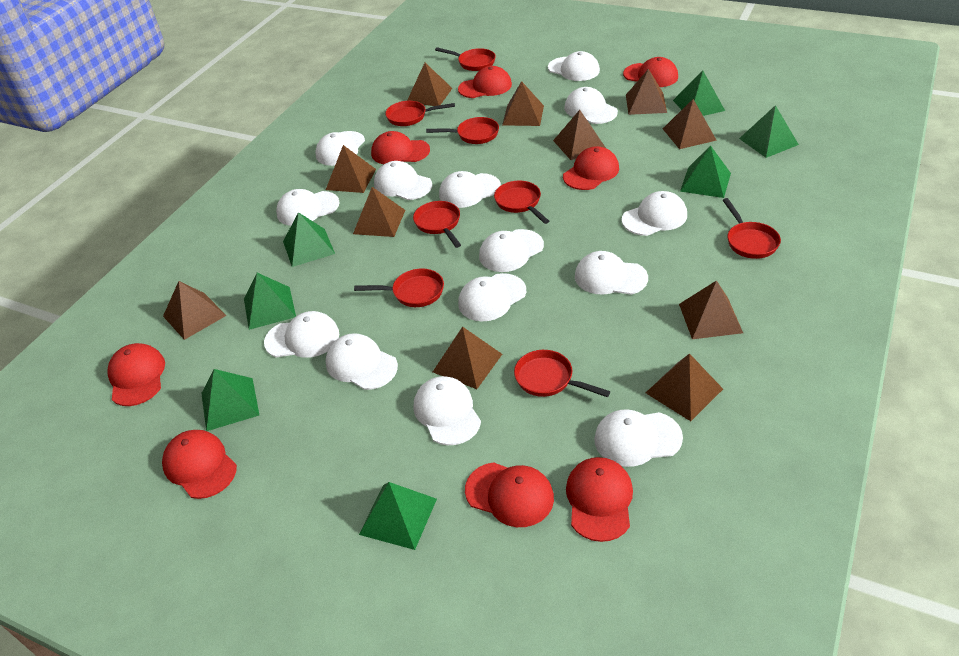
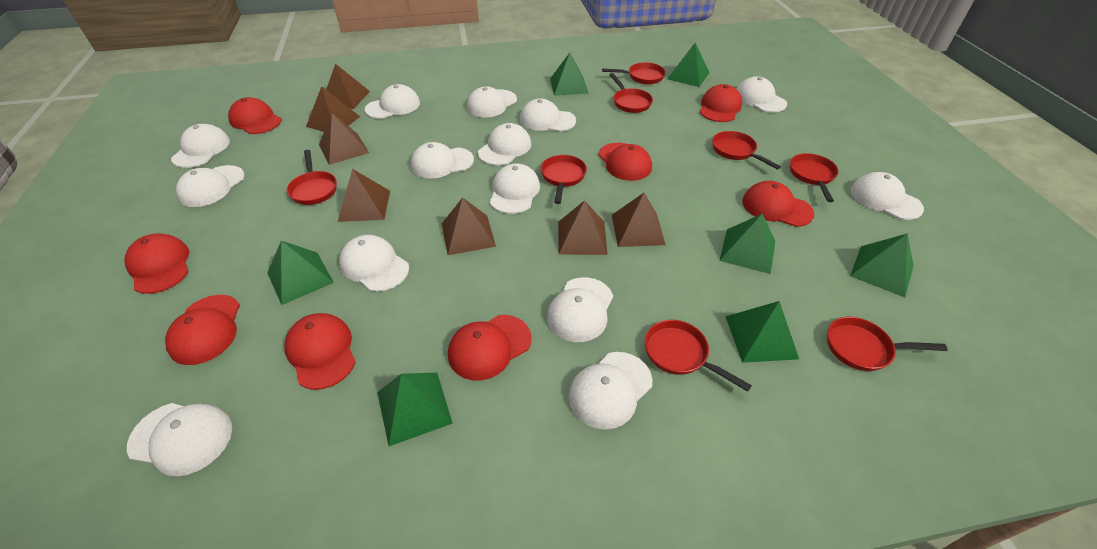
brown pyramid: 11 -> 7

